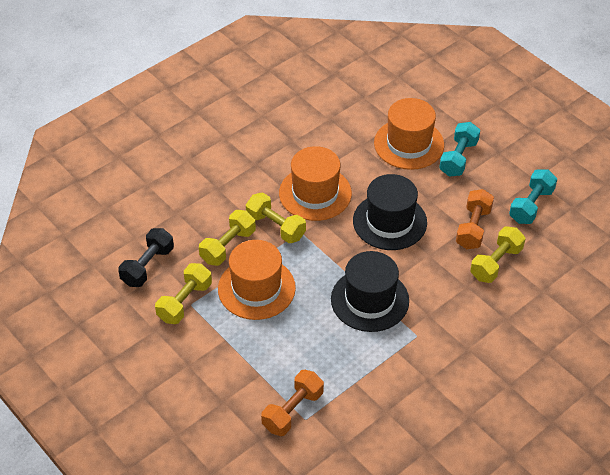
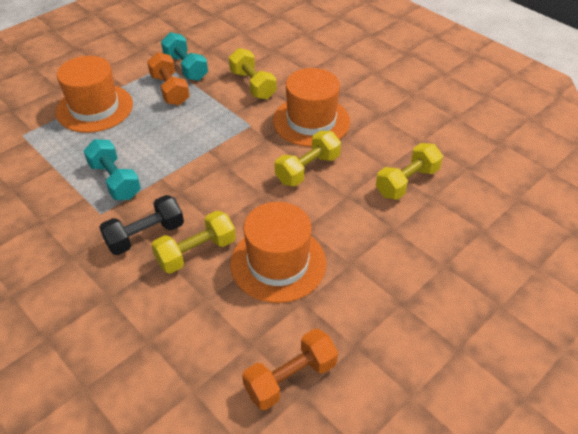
black hat: 2 -> 0

